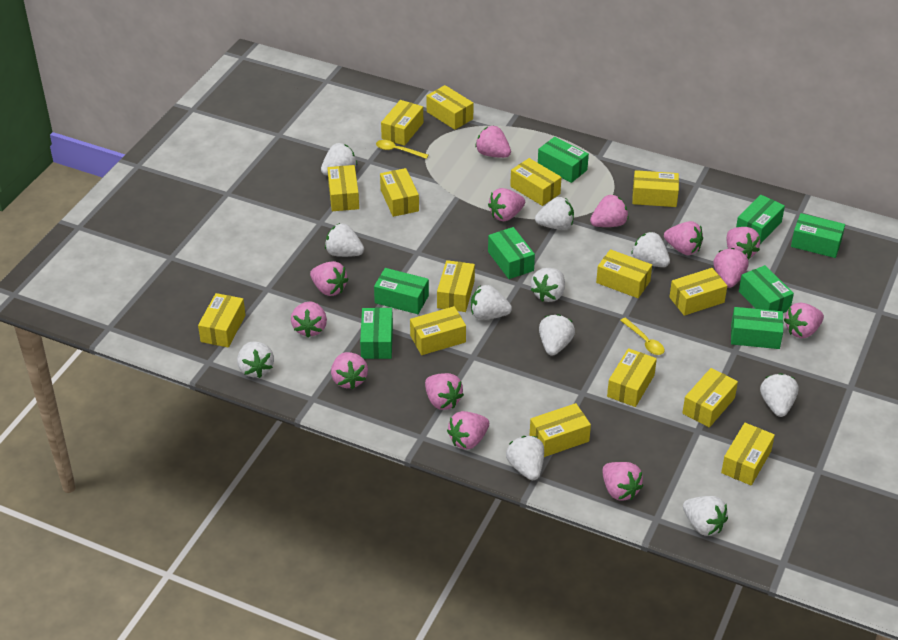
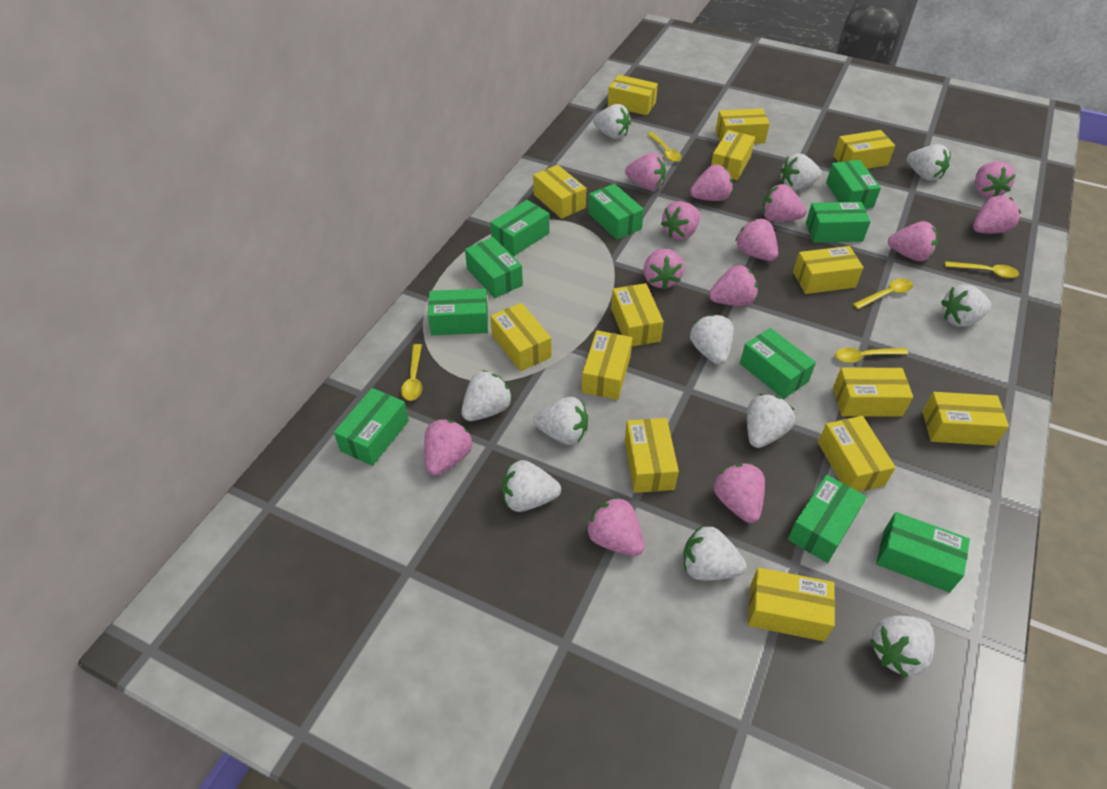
green box: 8 -> 10
yellow box: 15 -> 14
yellow spoon: 2 -> 5

